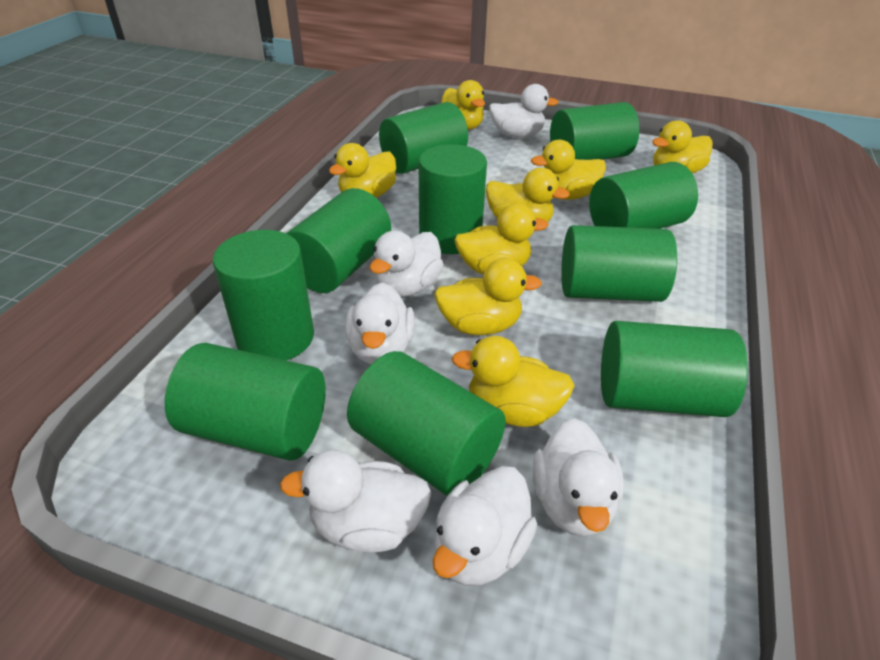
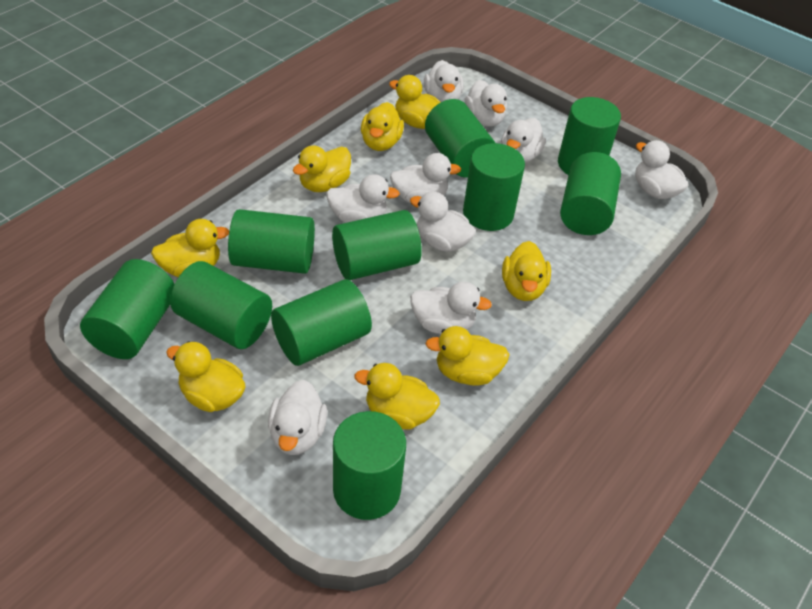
white duck: 6 -> 9

